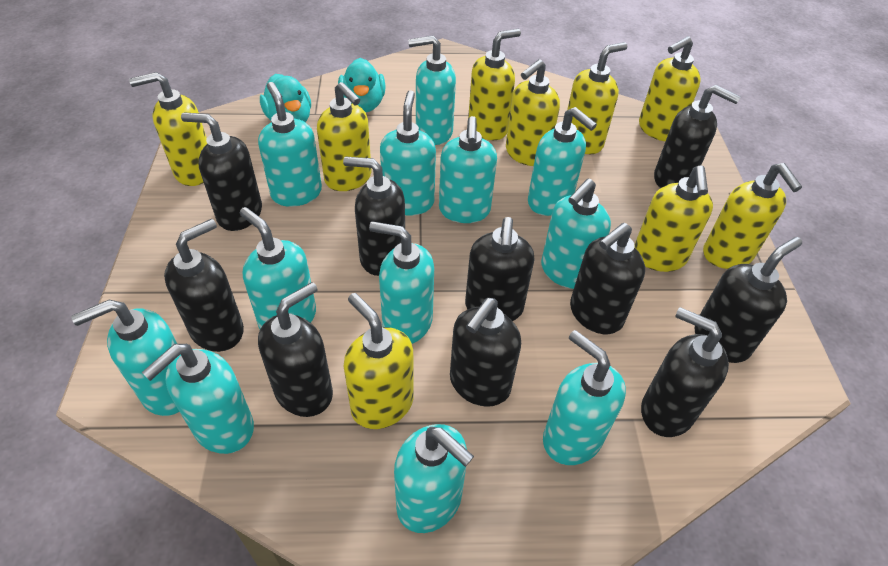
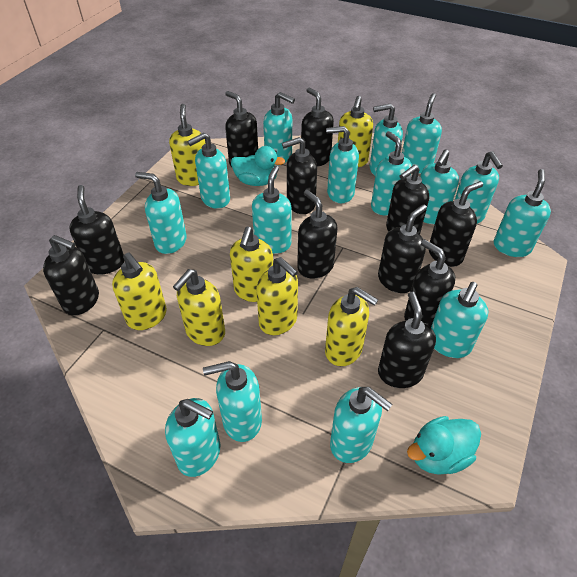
black soap dispenser: 10 -> 11
turquoise soap dispenser: 12 -> 15
yellow soap dispenser: 9 -> 7

